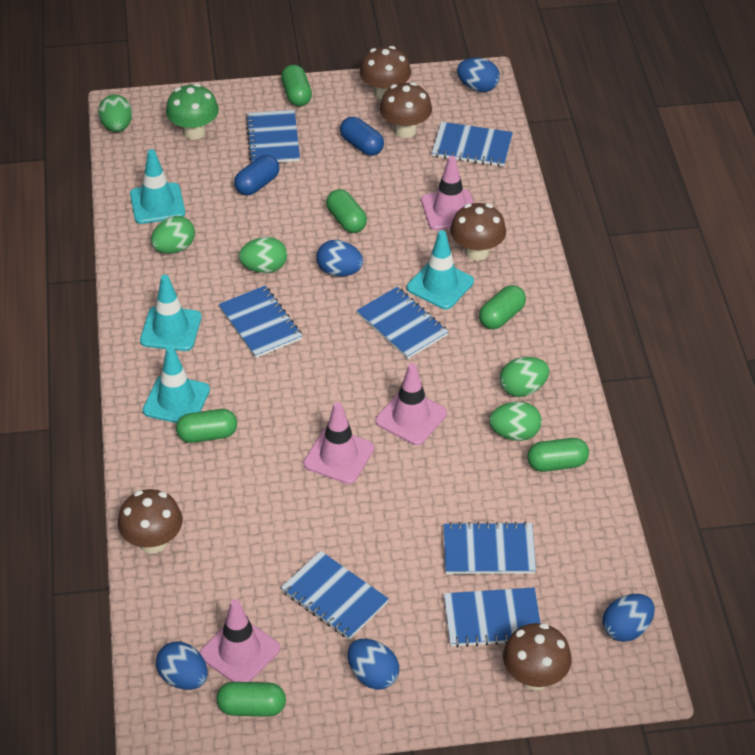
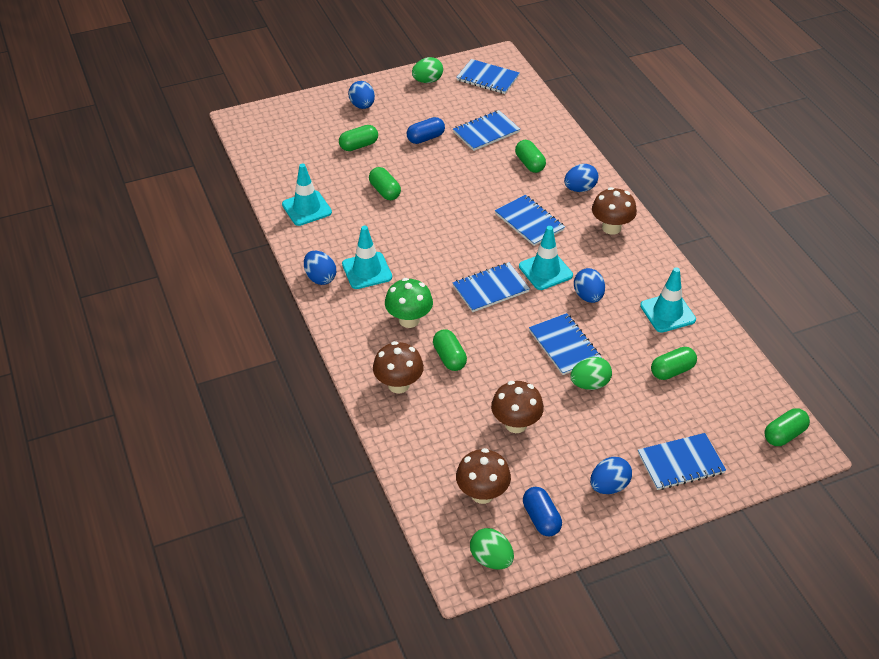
blue notebook: 7 -> 6
brown mushroom: 5 -> 4
green egg: 5 -> 3
pink traffic cone: 4 -> 0

